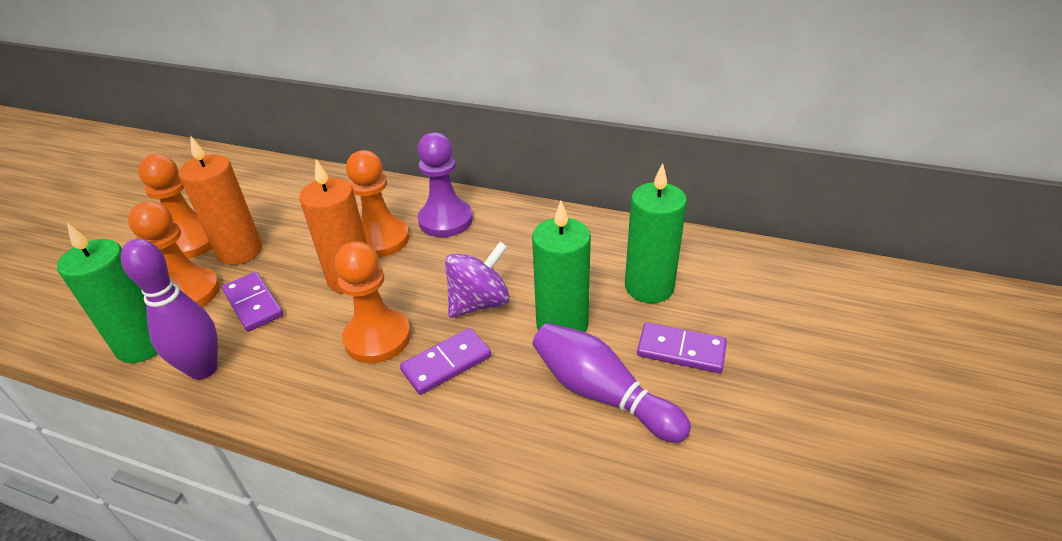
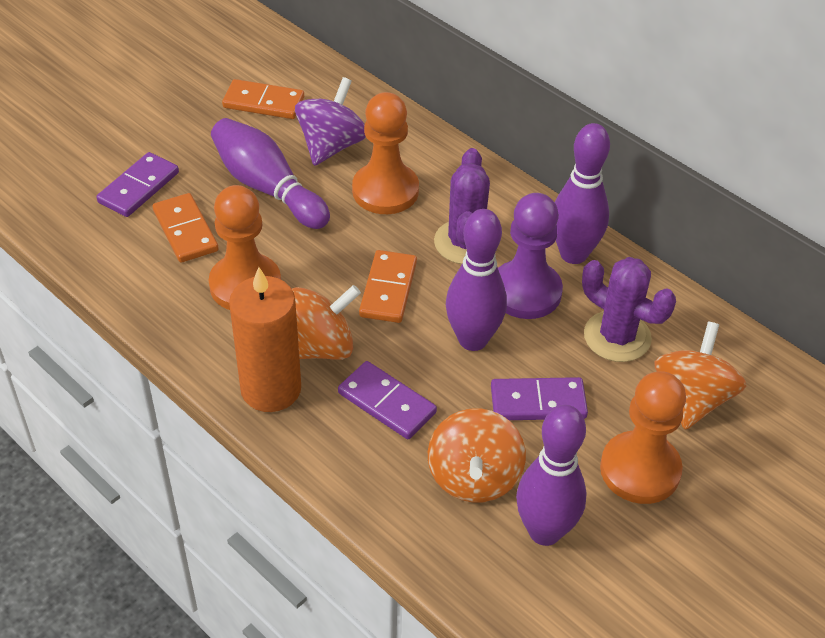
green candle: 3 -> 0
orange candle: 2 -> 1
orange domino: 0 -> 3
orange pawn: 4 -> 3
orange spinning top: 0 -> 3
purple bowling pin: 2 -> 4
purple cactus: 0 -> 2

